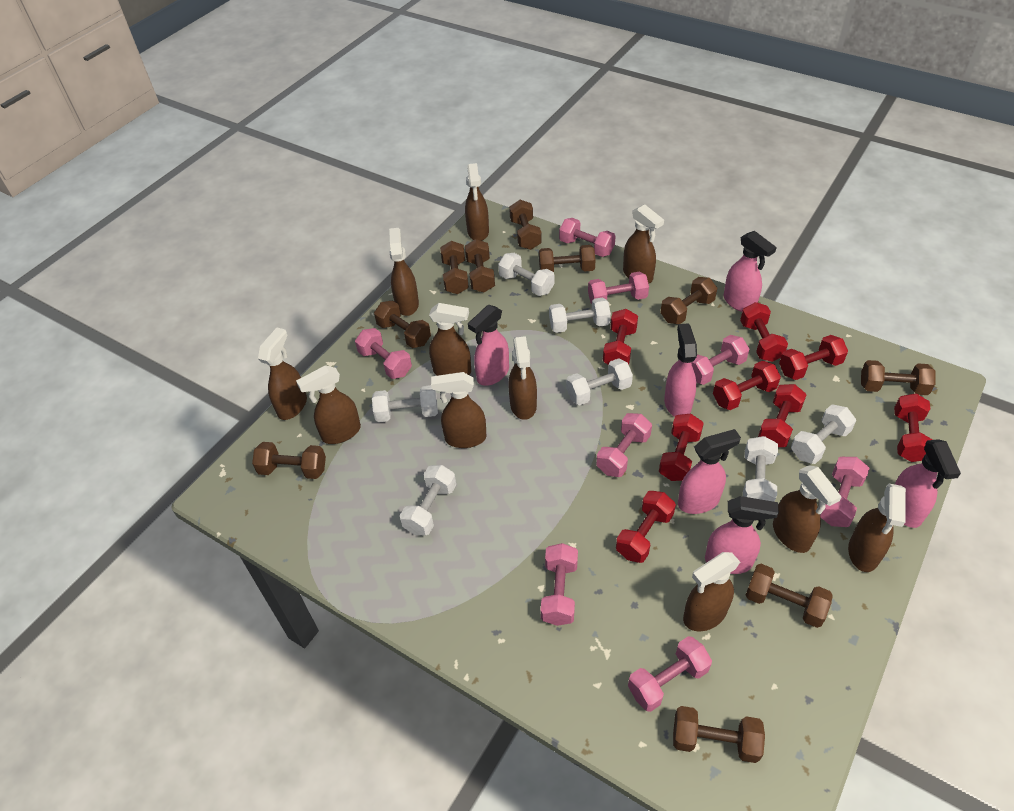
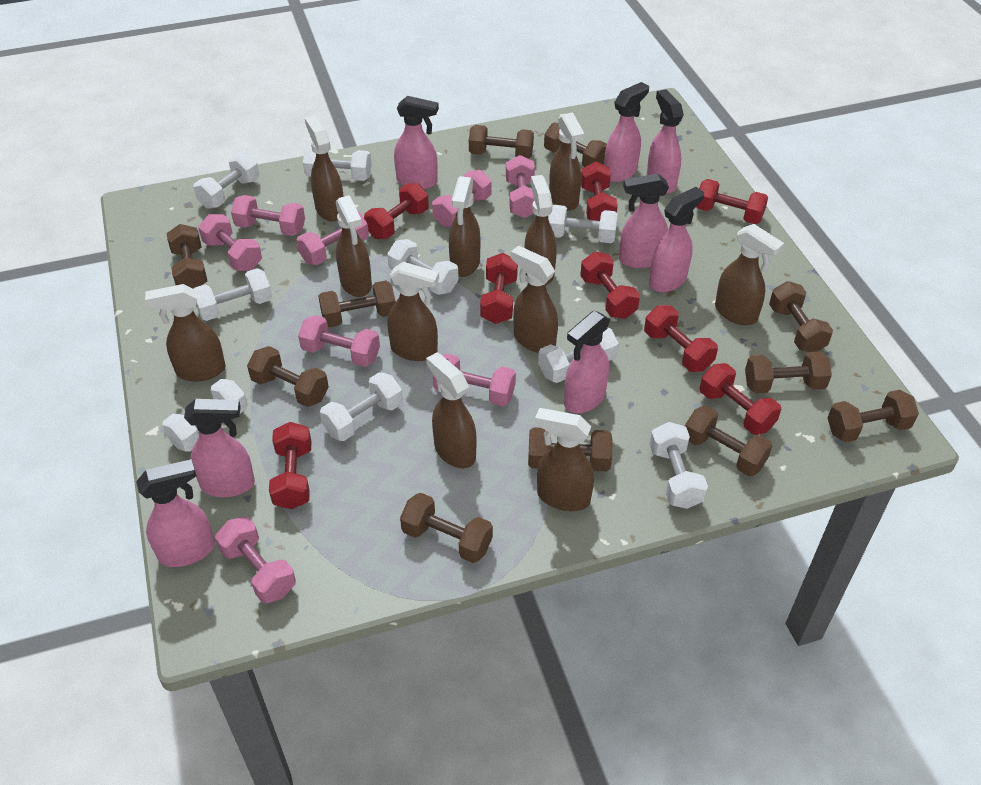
brown dumbbell: 10 -> 11
pink spray bottle: 6 -> 8
white dumbbell: 7 -> 9

